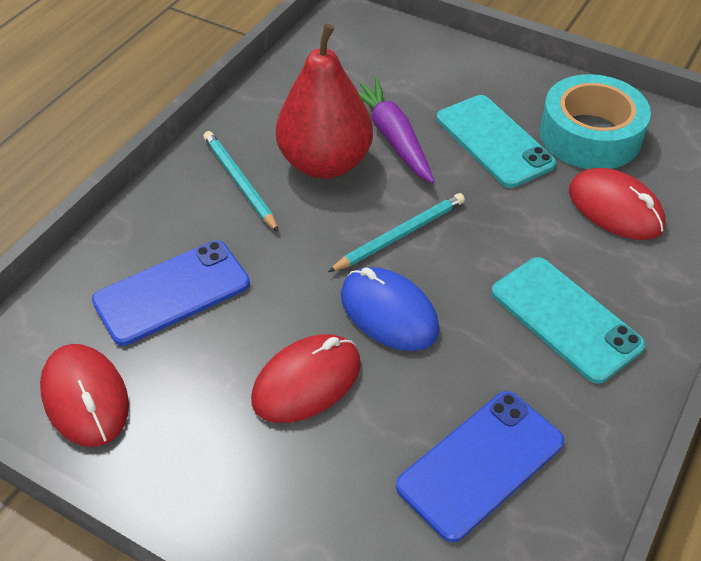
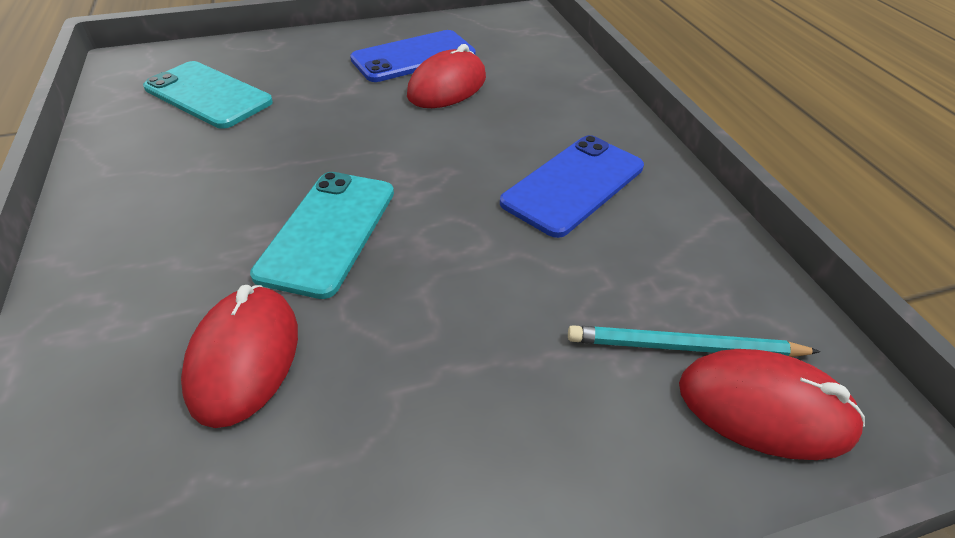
blue mouse: 1 -> 0
purple carrot: 1 -> 0
red pear: 1 -> 0
turquoise pencil: 2 -> 1
turquoise tape: 1 -> 0

